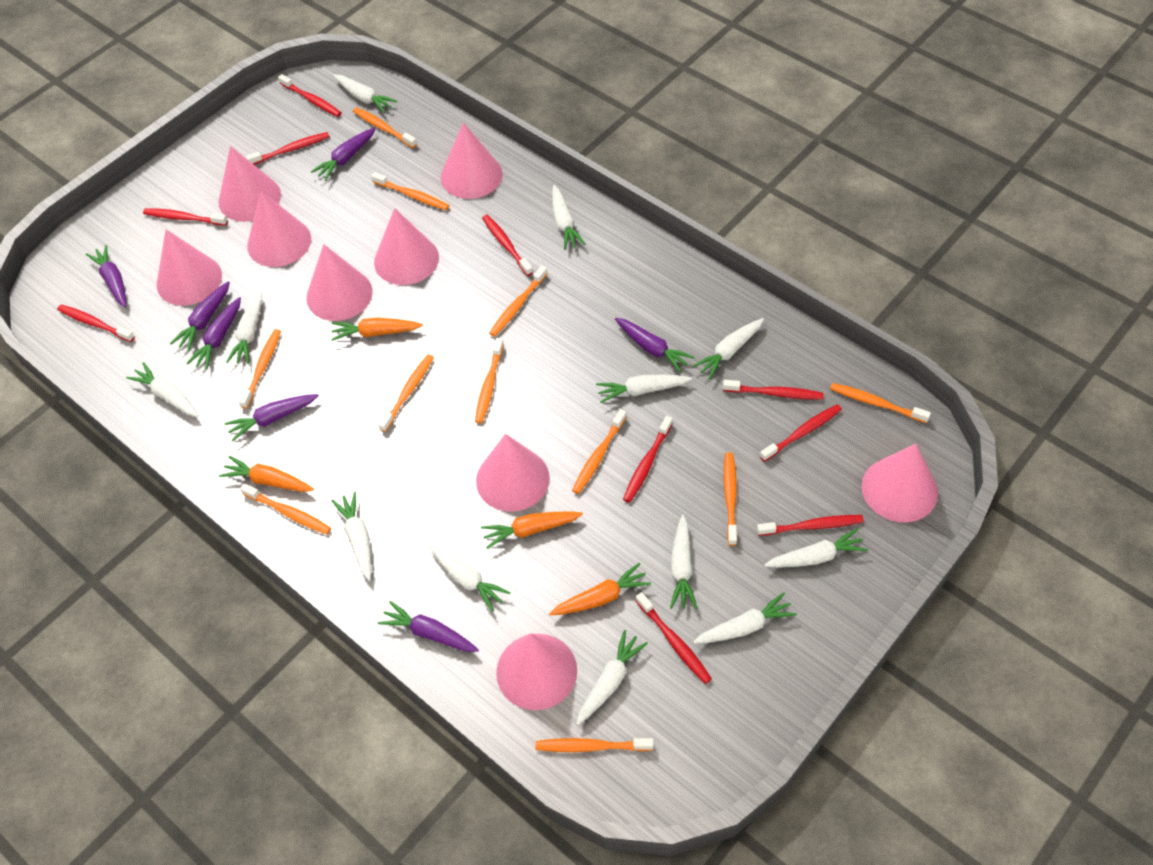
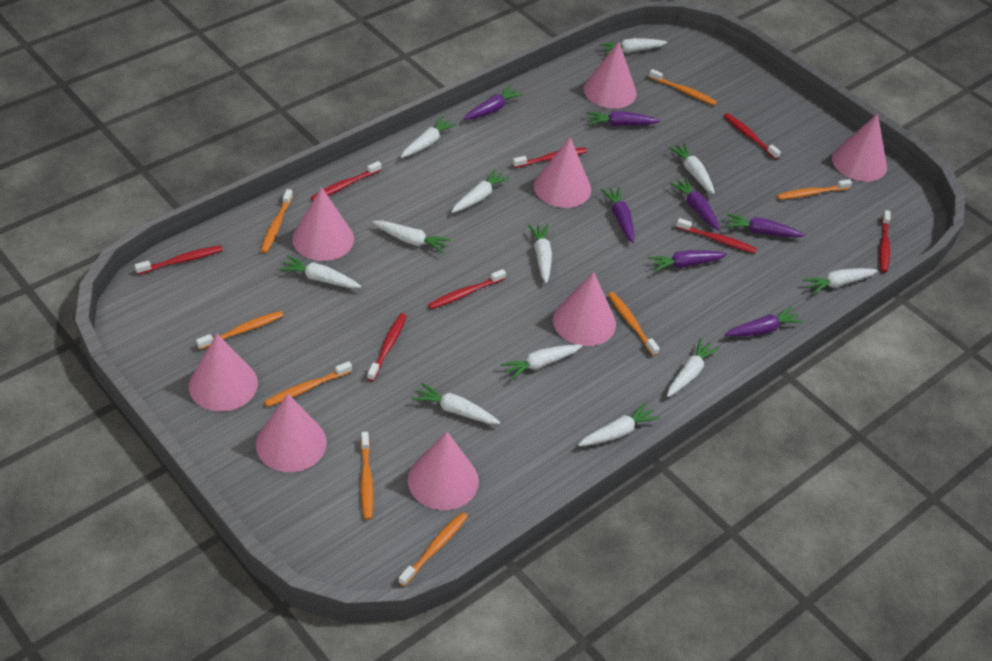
orange carrot: 4 -> 0
orange toothbrush: 11 -> 8
pink cone: 9 -> 8
red toothbrush: 10 -> 8

